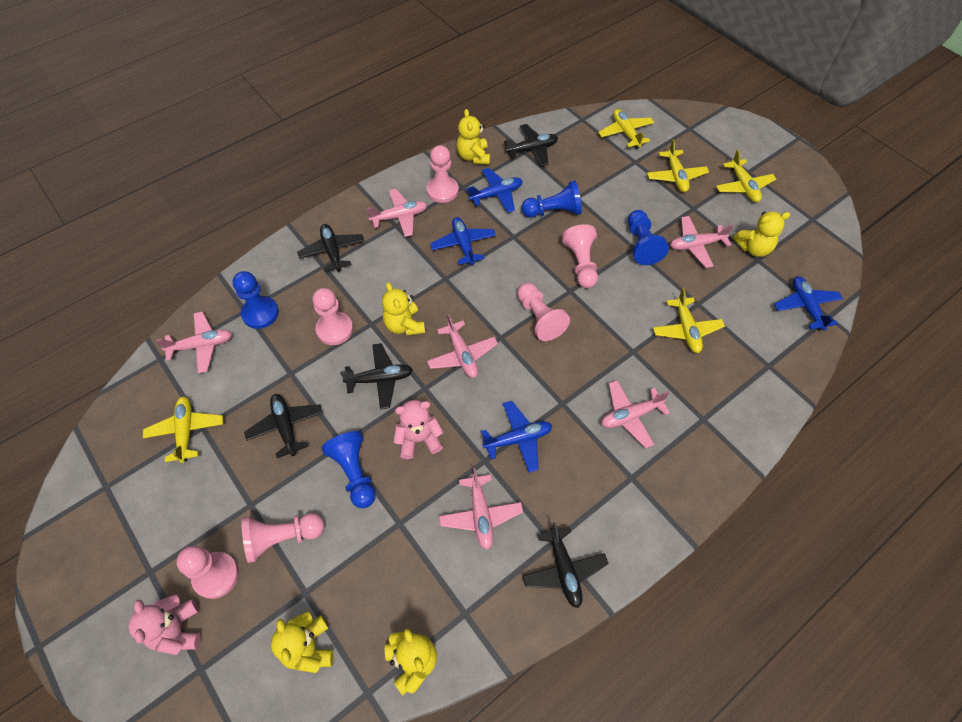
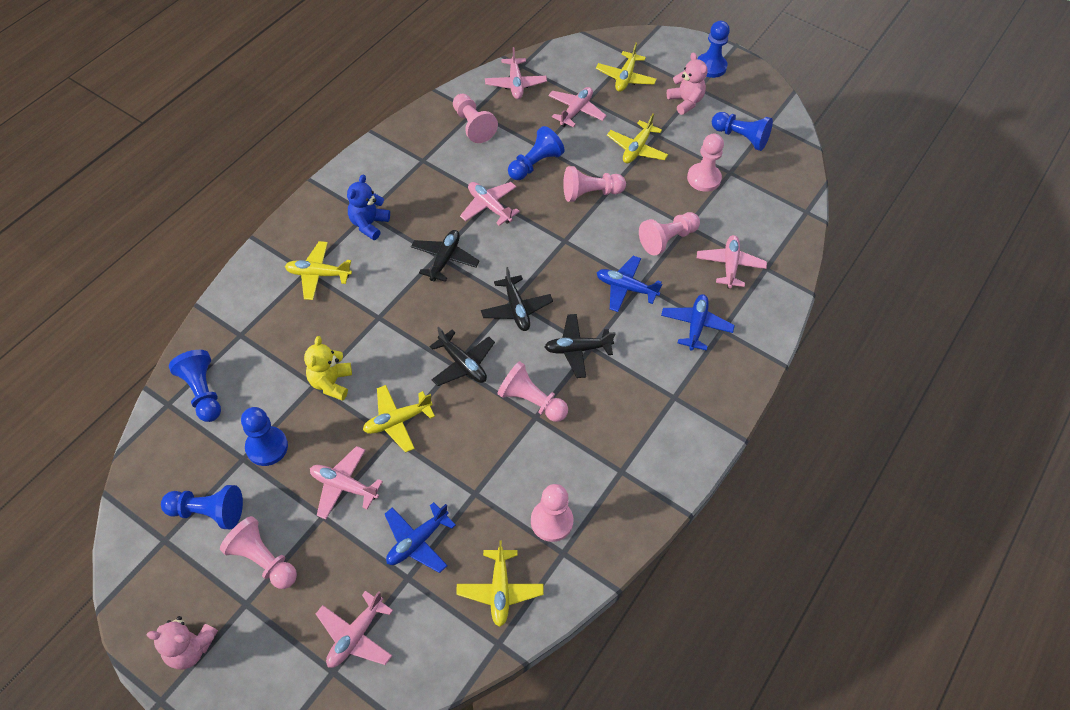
black plane: 5 -> 4
blue pawn: 4 -> 6
blue plane: 4 -> 3
blue teddy bear: 0 -> 1
pink pawn: 6 -> 7
yellow teddy bear: 5 -> 1

